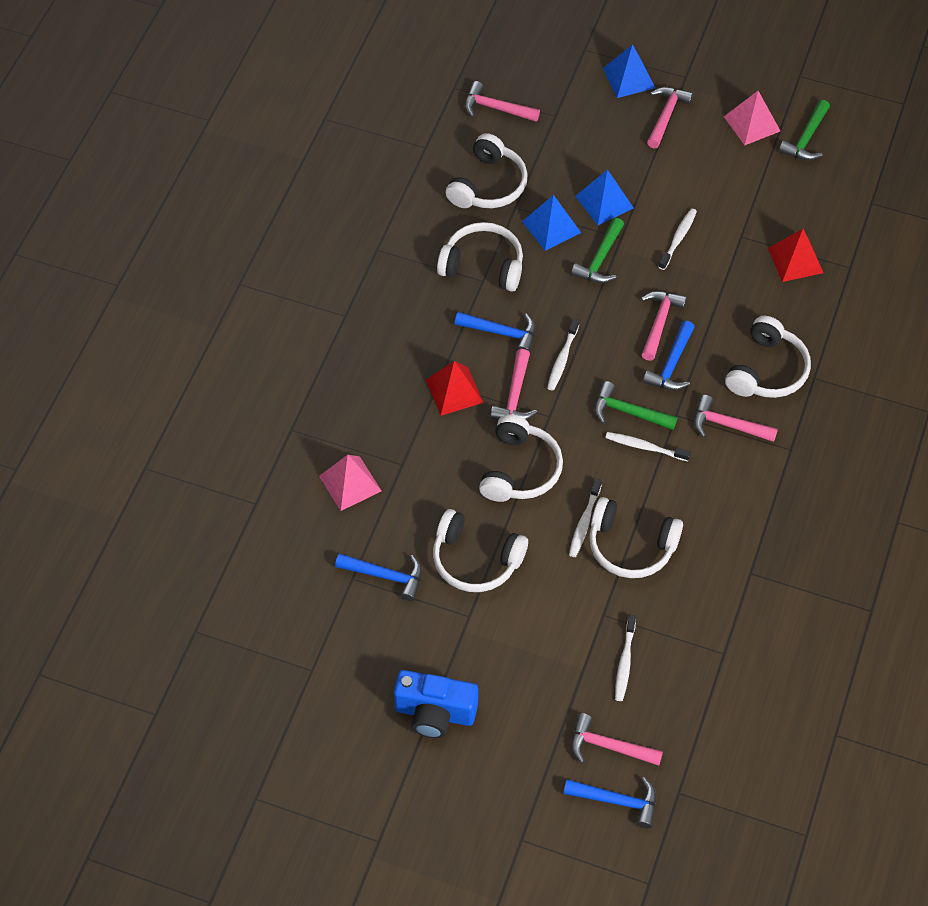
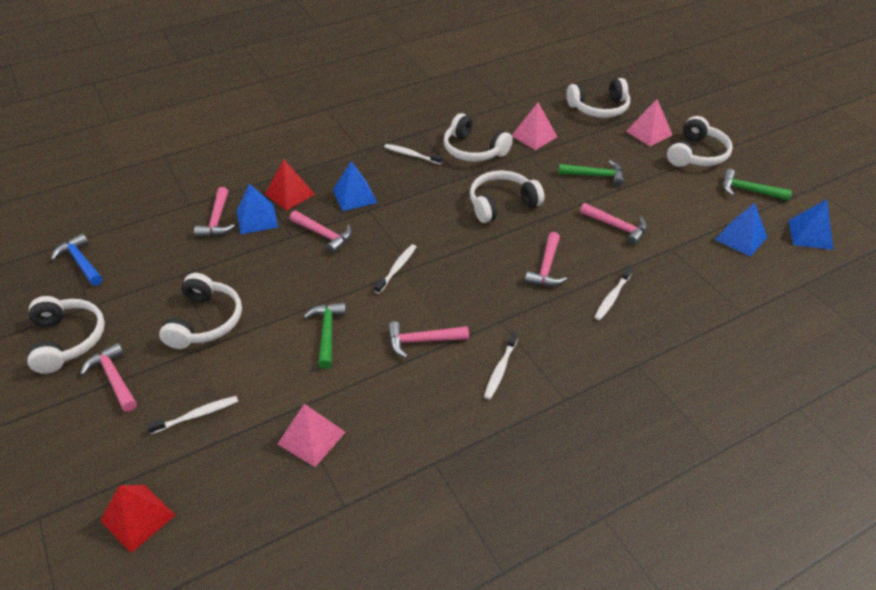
blue camera: 1 -> 0
blue hammer: 4 -> 1
blue pyramid: 3 -> 4
pink pyramid: 2 -> 3

